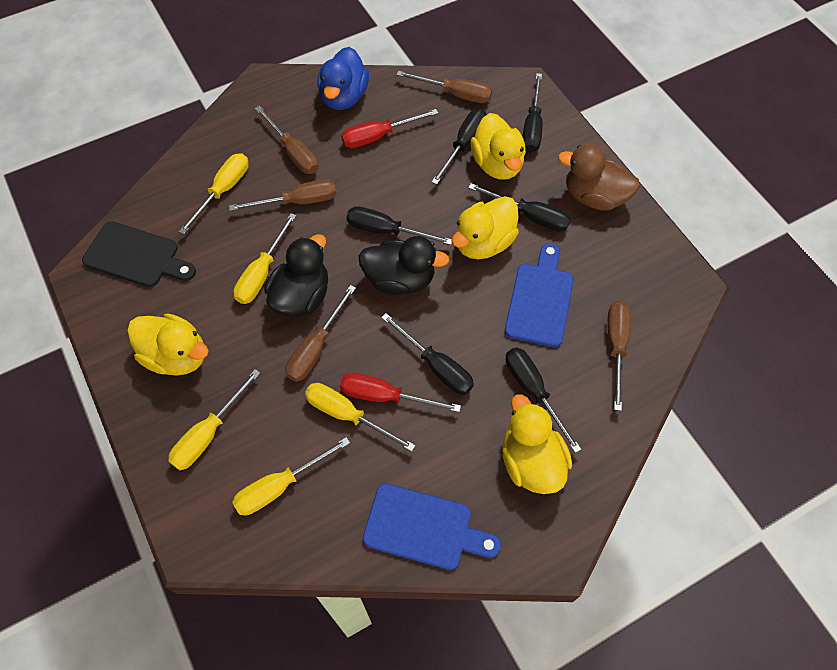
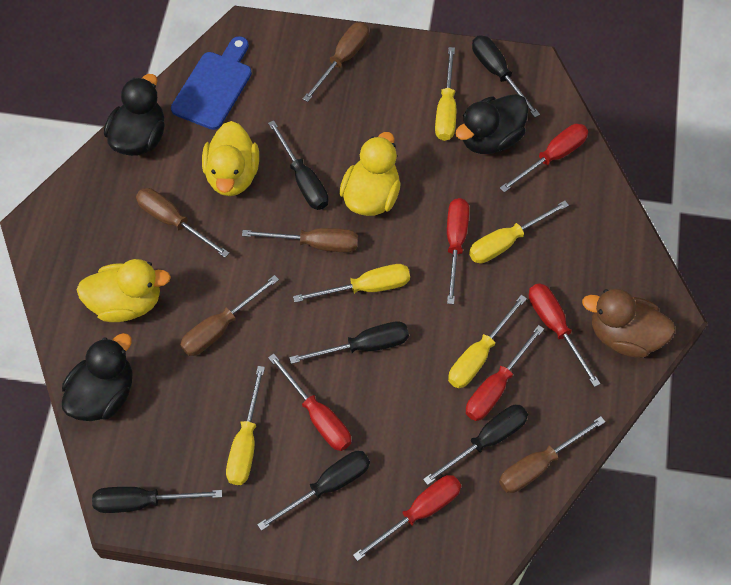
black cutting board: 1 -> 0
black duck: 2 -> 3
blue cutting board: 2 -> 1
blue duck: 1 -> 0
red screwdriver: 2 -> 6
yellow duck: 4 -> 3

